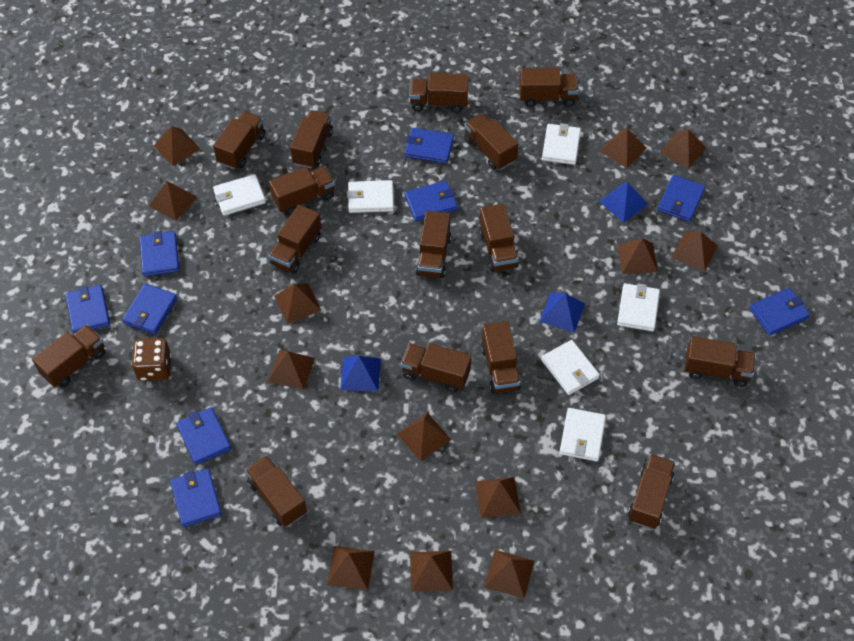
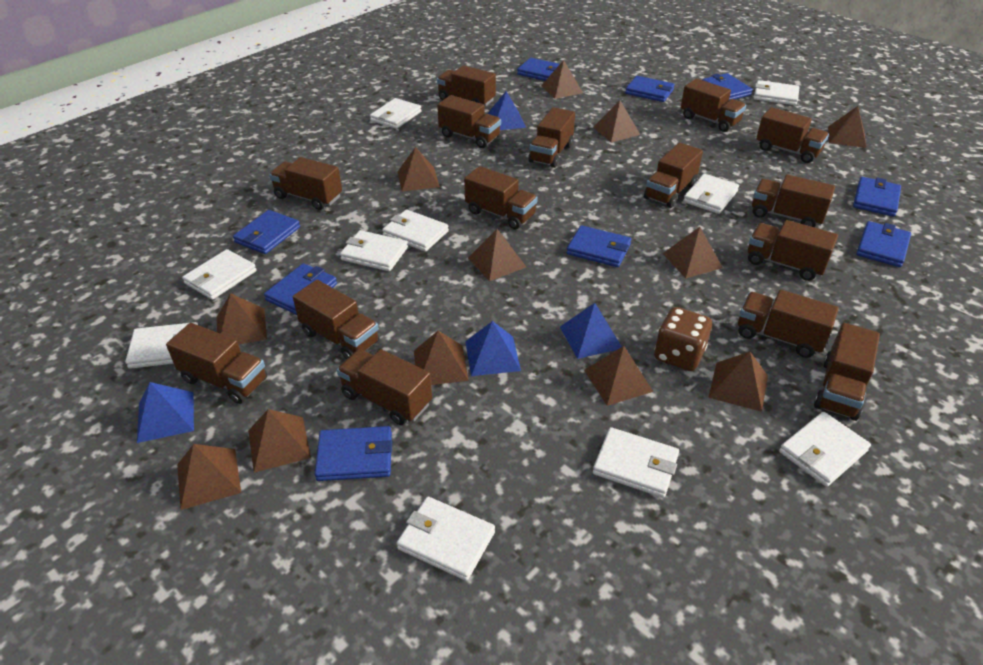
blue pyramid: 3 -> 4
brown pyramid: 13 -> 12
white wallet: 6 -> 10

